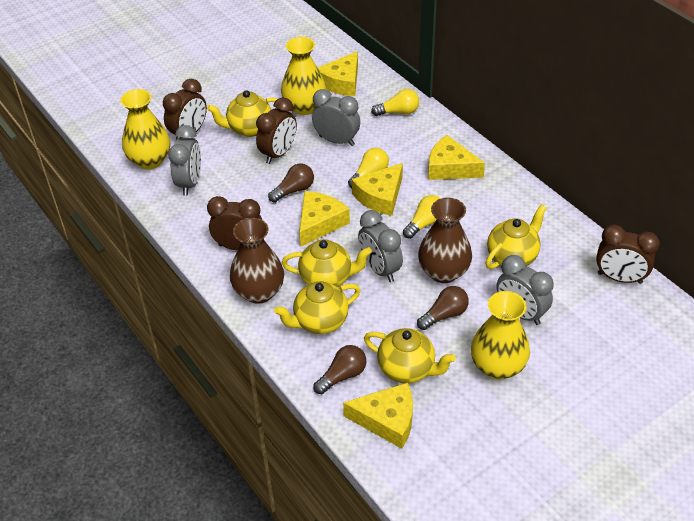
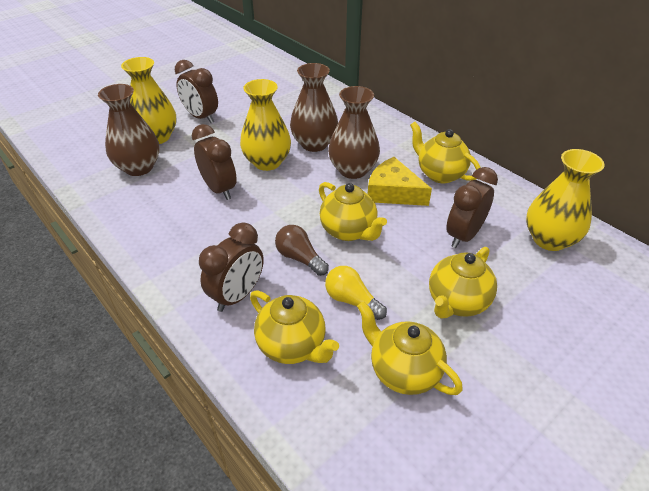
brown light bulb: 3 -> 1
brown vase: 2 -> 3
grey clock: 4 -> 0
yellow cheese: 5 -> 1
yellow light bulb: 3 -> 1

